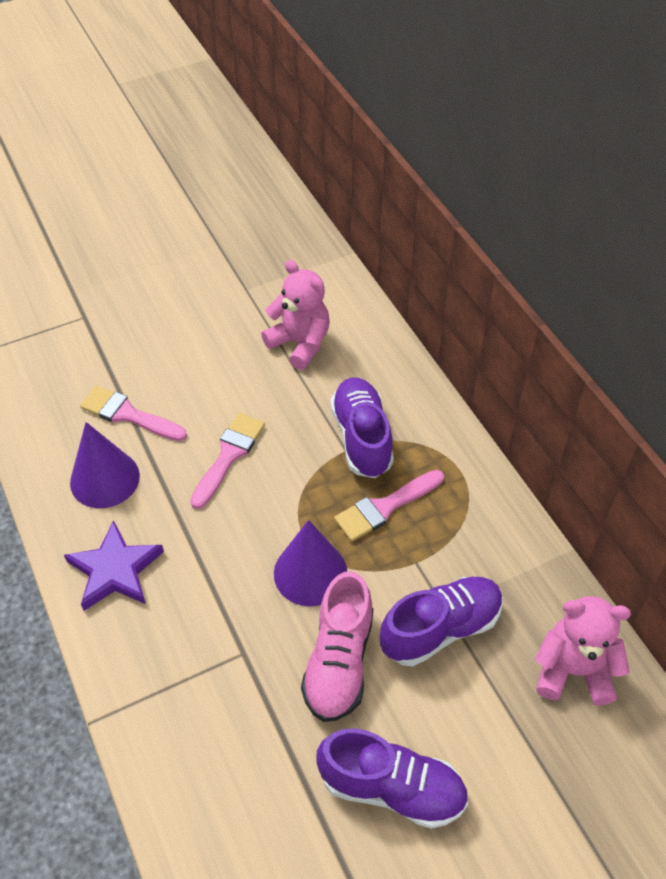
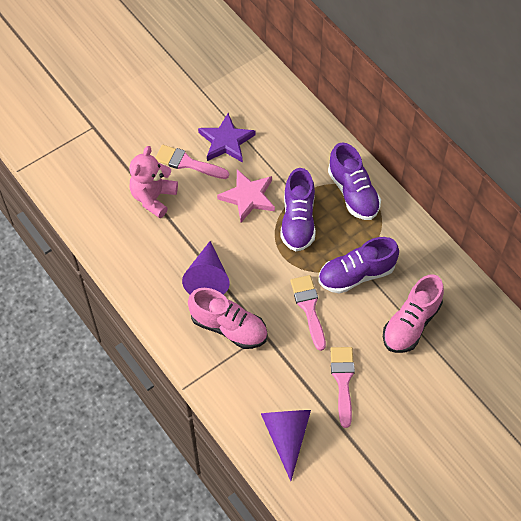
pink shoe: 1 -> 2
pink star: 0 -> 1
pink teddy bear: 2 -> 1

